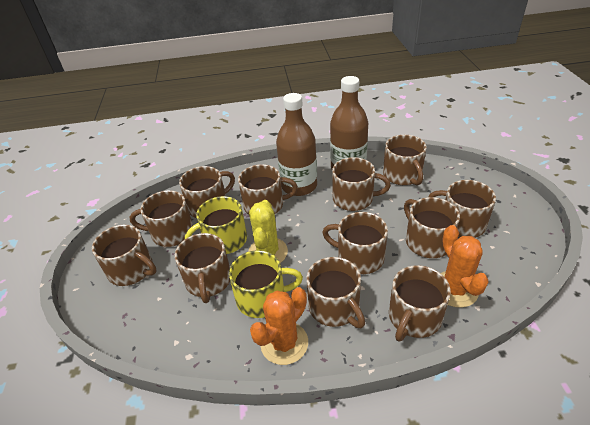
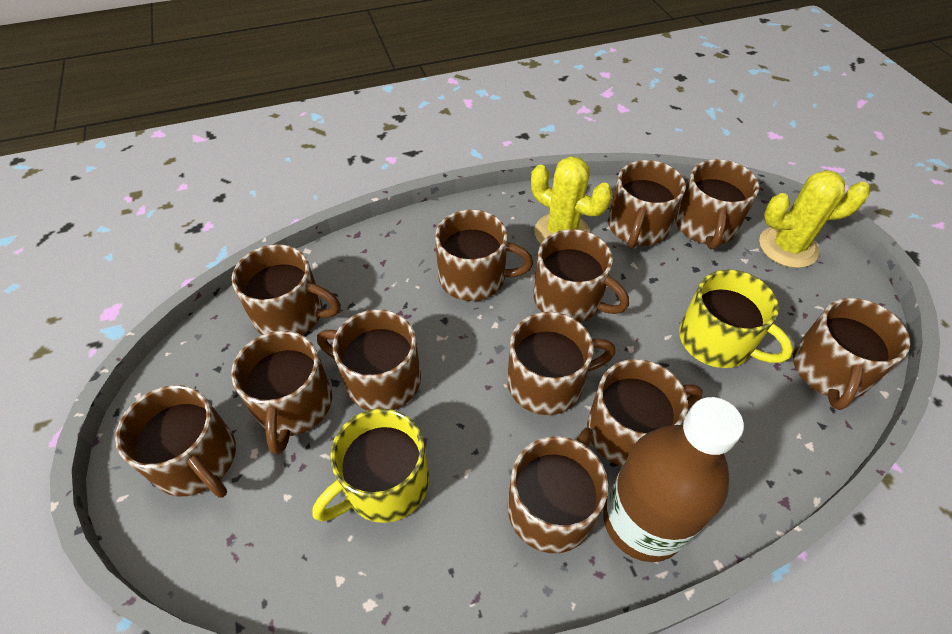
brown bottle: 2 -> 1
orange cactus: 2 -> 0
yellow cactus: 1 -> 2

